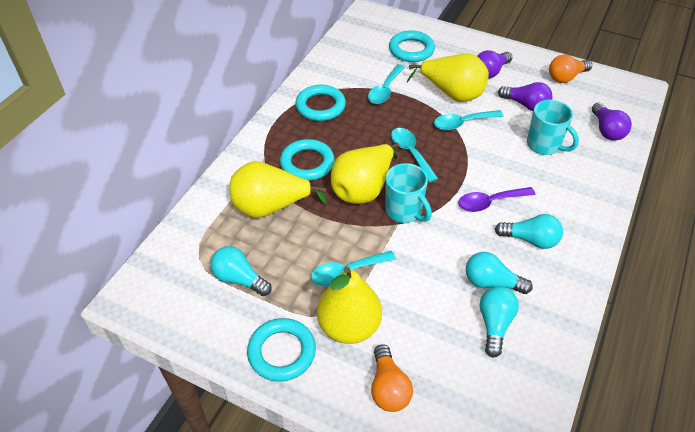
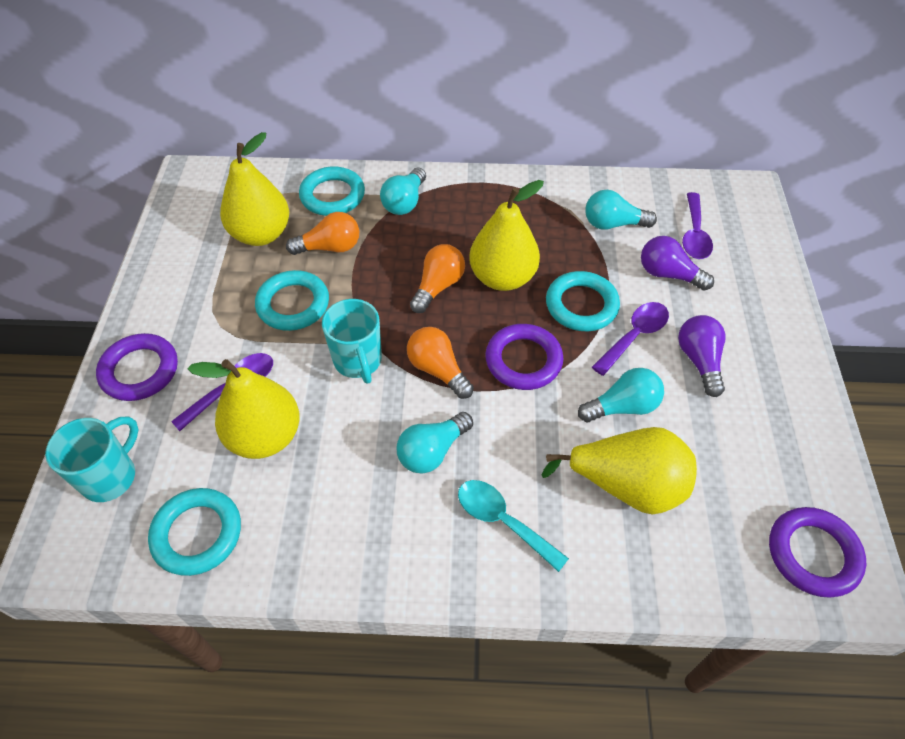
orange light bulb: 2 -> 3
purple light bulb: 3 -> 2
purple ring: 0 -> 3
purple spoon: 1 -> 3
turquoise spoon: 4 -> 1

